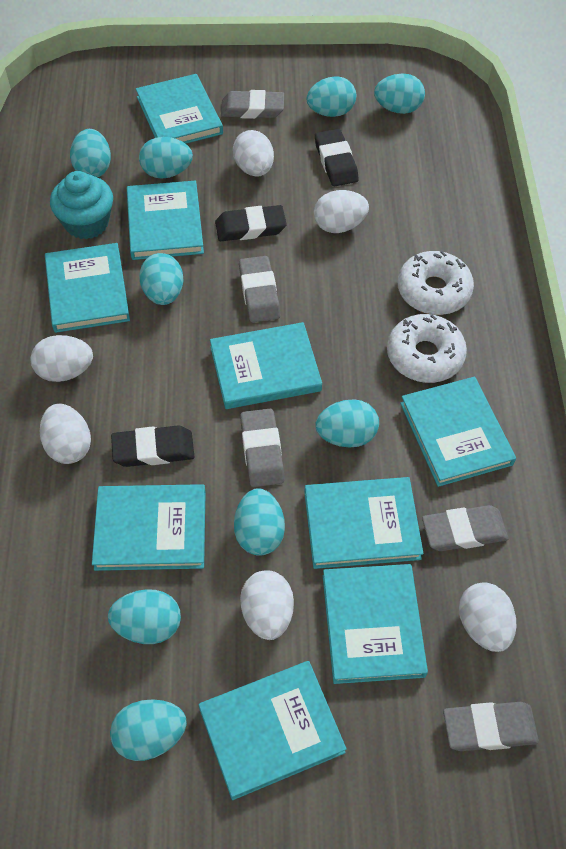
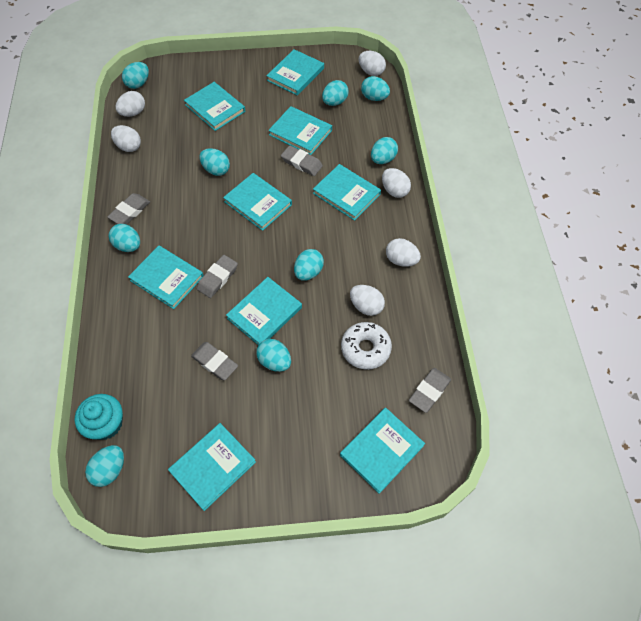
black eraser: 3 -> 0
white donut: 2 -> 1

